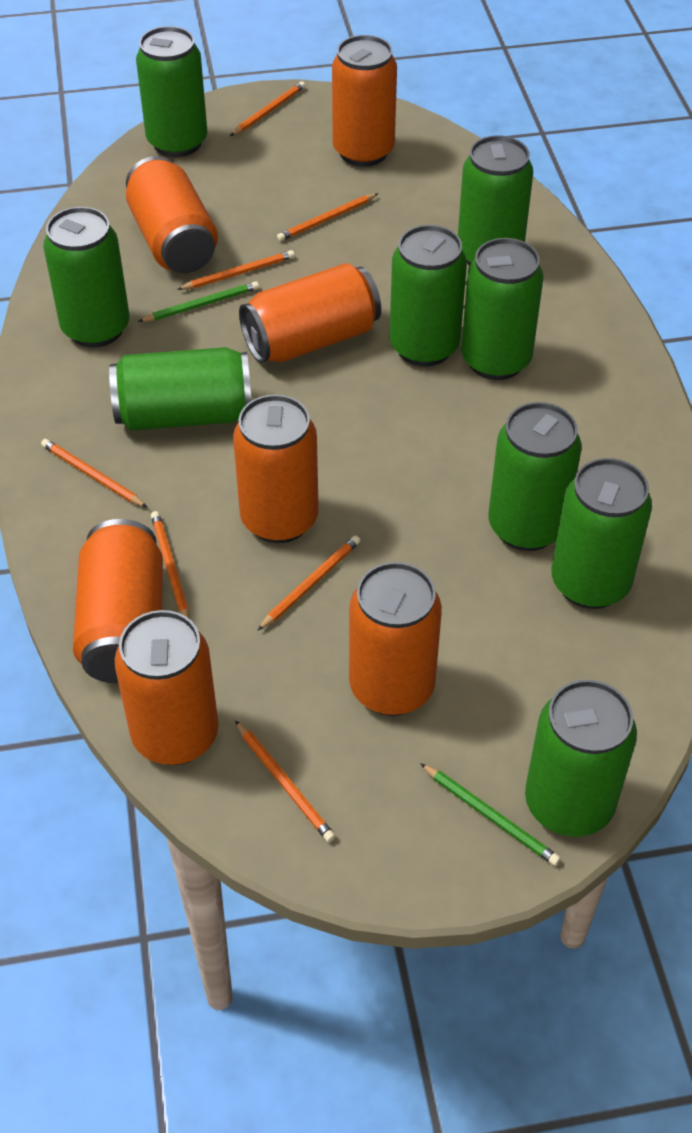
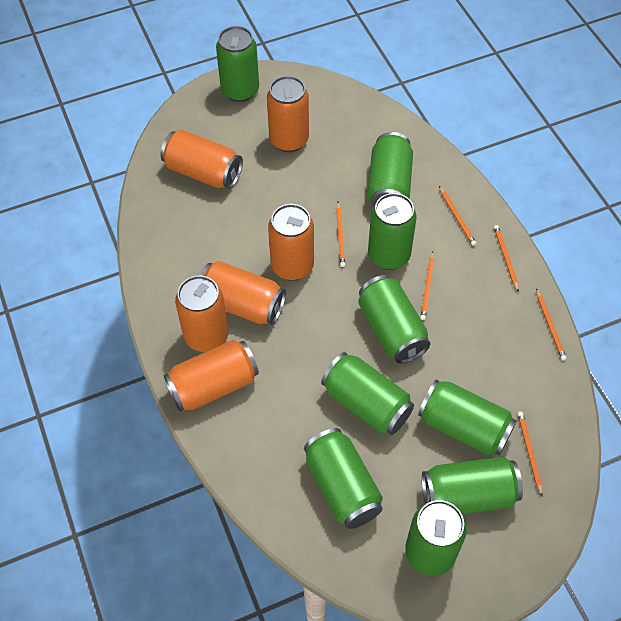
green pencil: 2 -> 0
orange can: 7 -> 6
orange pencil: 7 -> 6

